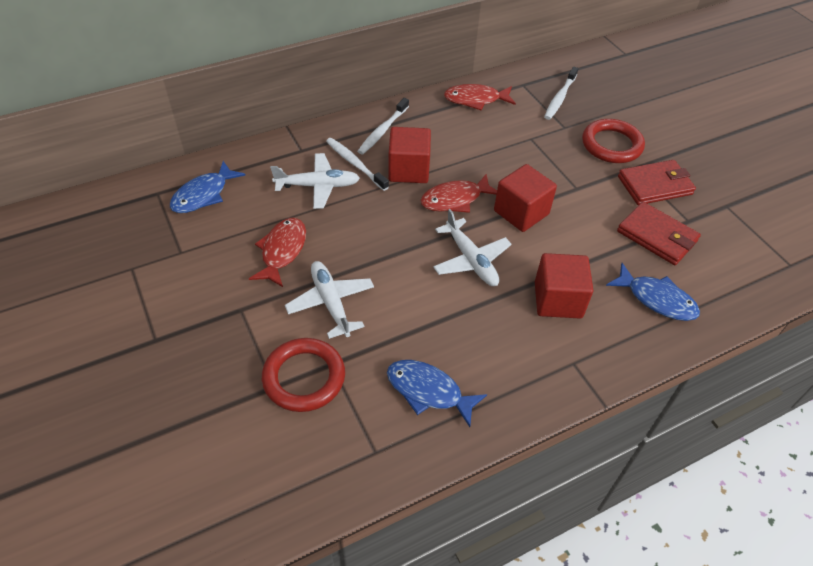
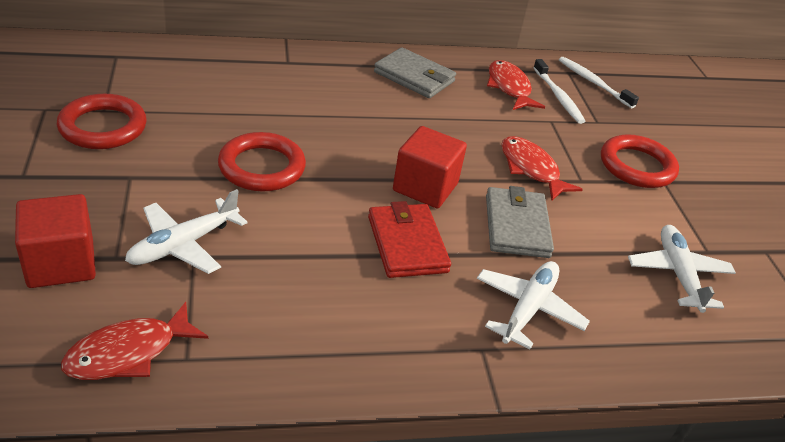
blue fish: 3 -> 0
grey wallet: 0 -> 2
red cube: 3 -> 2
red ring: 2 -> 3
red wallet: 2 -> 1
white toothbrush: 3 -> 2

